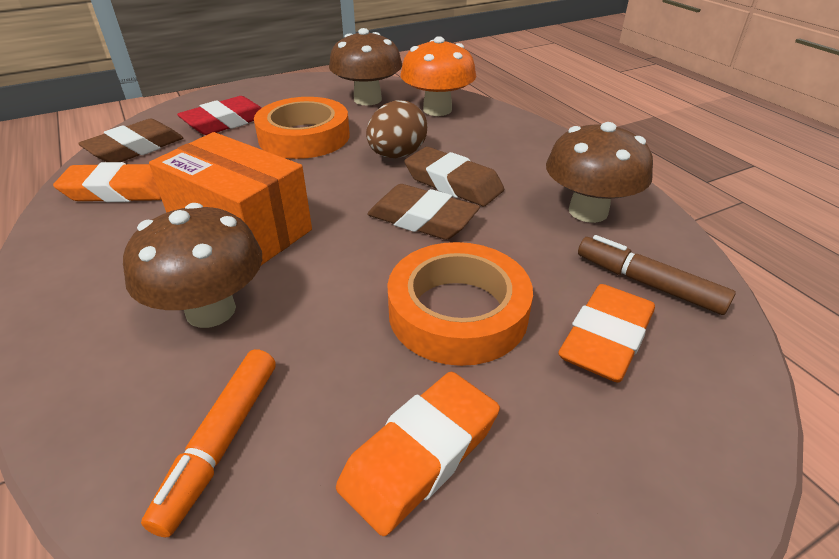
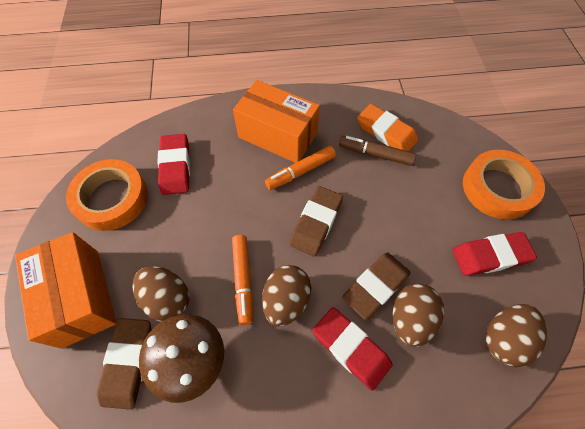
brown egg: 1 -> 4
brown mushroom: 3 -> 1
orange box: 1 -> 2
orange eraser: 3 -> 1
orange marker: 1 -> 2
orange mushroom: 1 -> 0
red eraser: 1 -> 3

